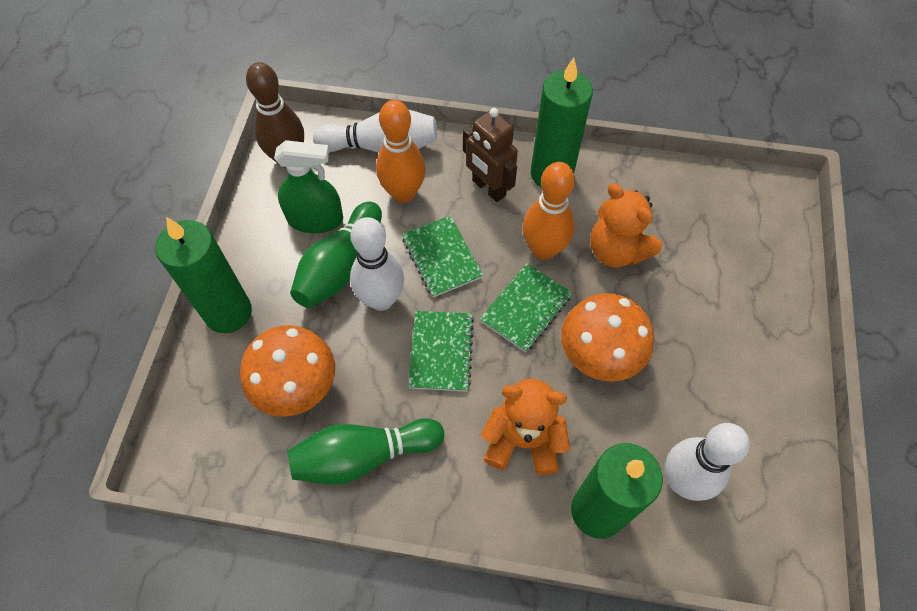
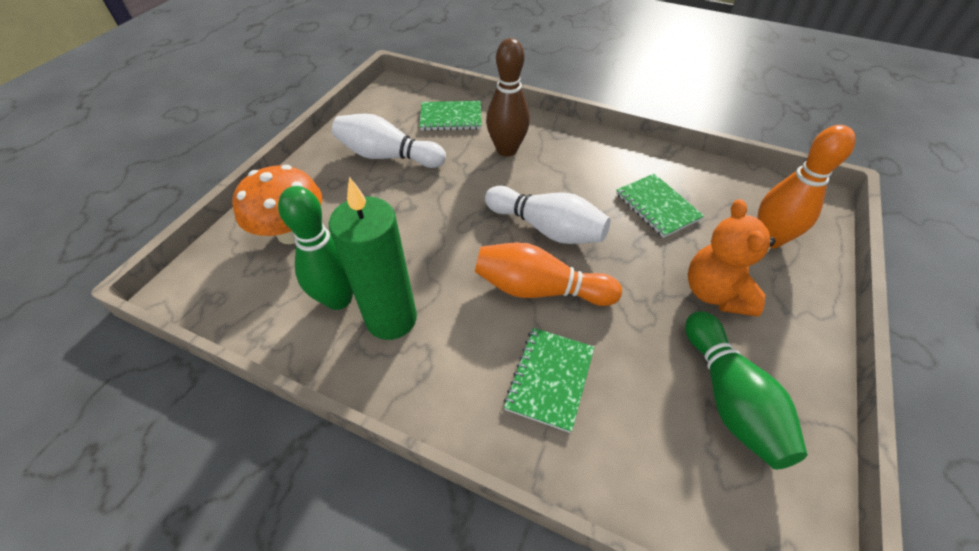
brown robot: 1 -> 0
green candle: 3 -> 1
green spray bottle: 1 -> 0
orange mushroom: 2 -> 1
orange teddy bear: 2 -> 1
white bowling pin: 3 -> 2

